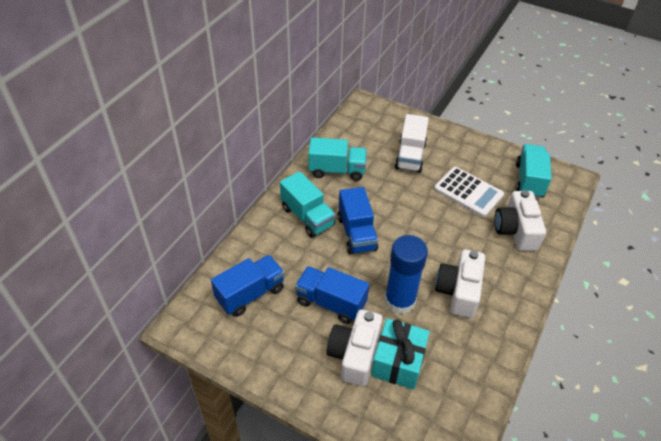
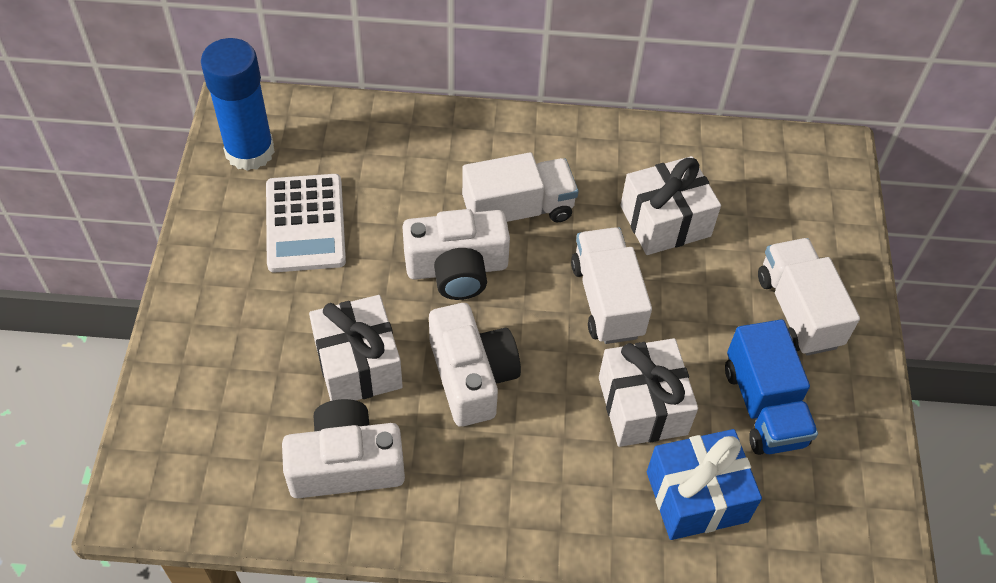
blue gift: 0 -> 1
blue truck: 3 -> 1
turquoise gift: 1 -> 0
turquoise truck: 3 -> 0
white gift: 0 -> 3
white truck: 1 -> 3

